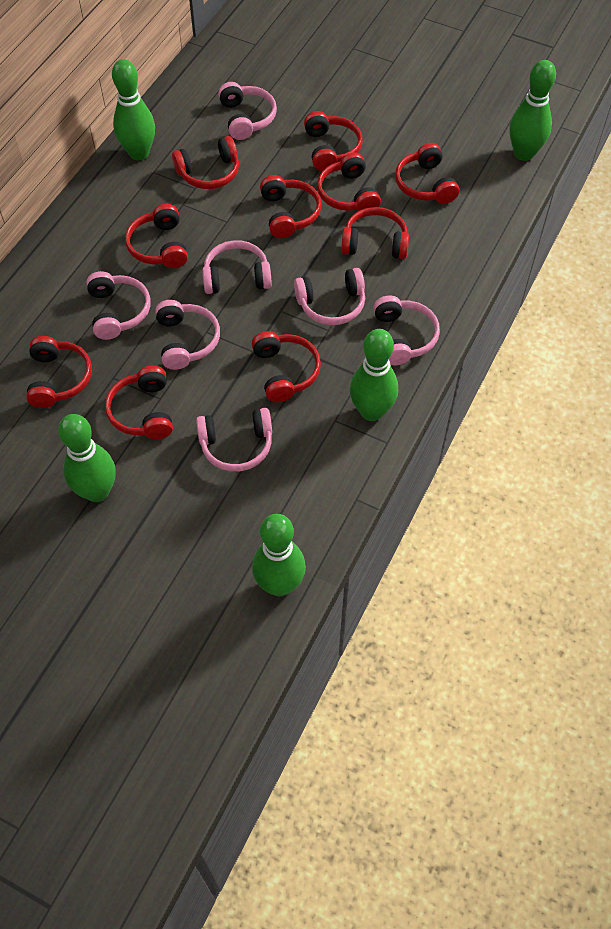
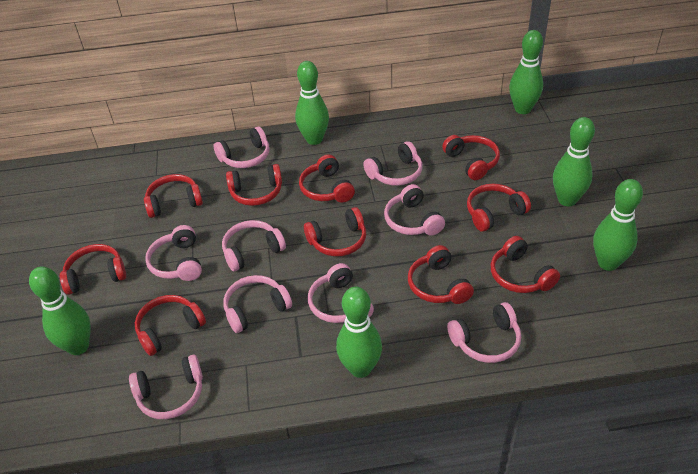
green bowling pin: 5 -> 6
pink headphones: 7 -> 9

